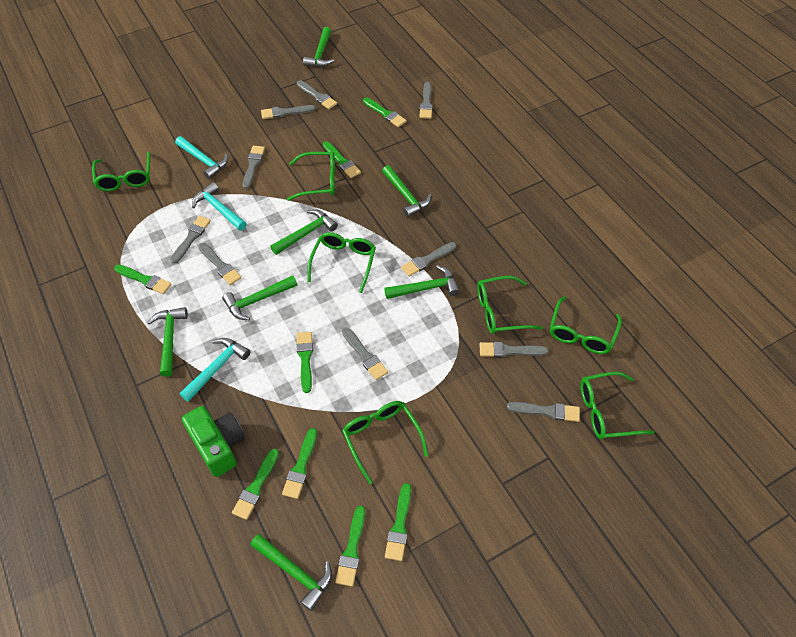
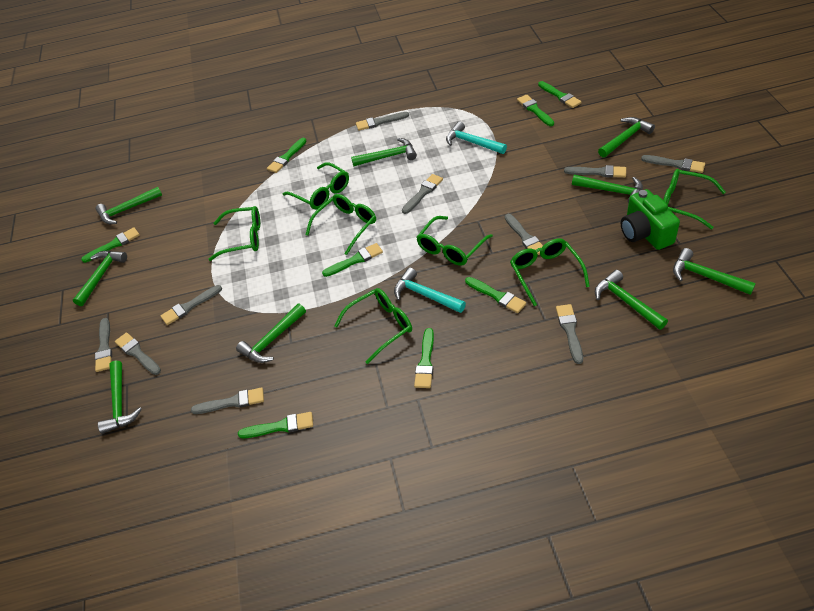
green hammer: 7 -> 9
turquoise hammer: 3 -> 2

